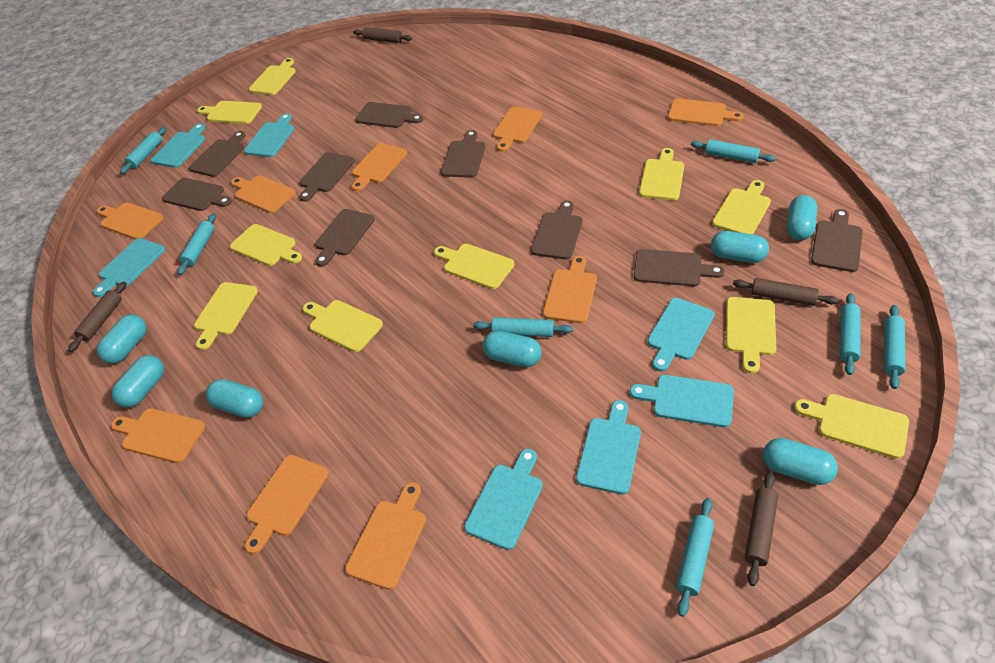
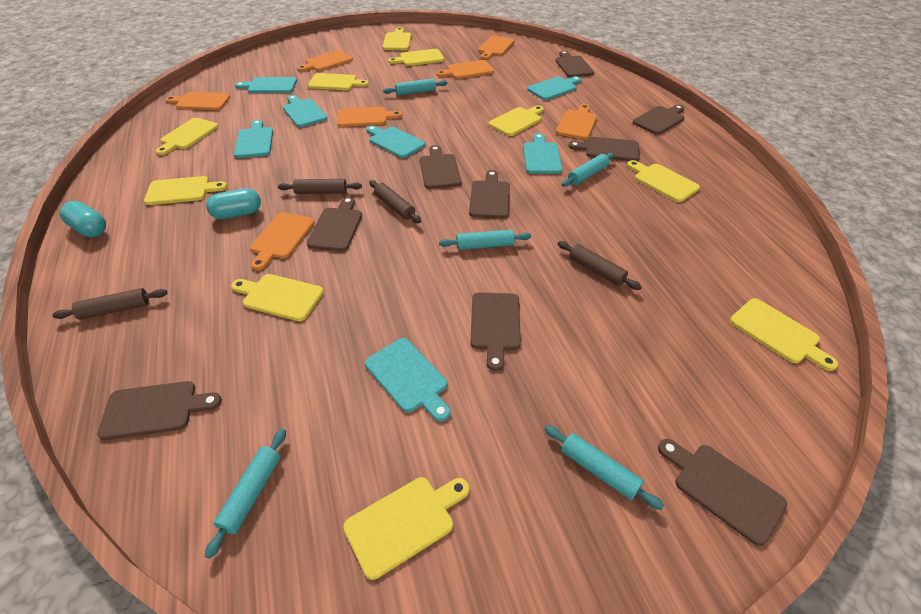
orange cutting board: 9 -> 7
turquoise capsule: 7 -> 2
turquoise rolling pin: 7 -> 5

